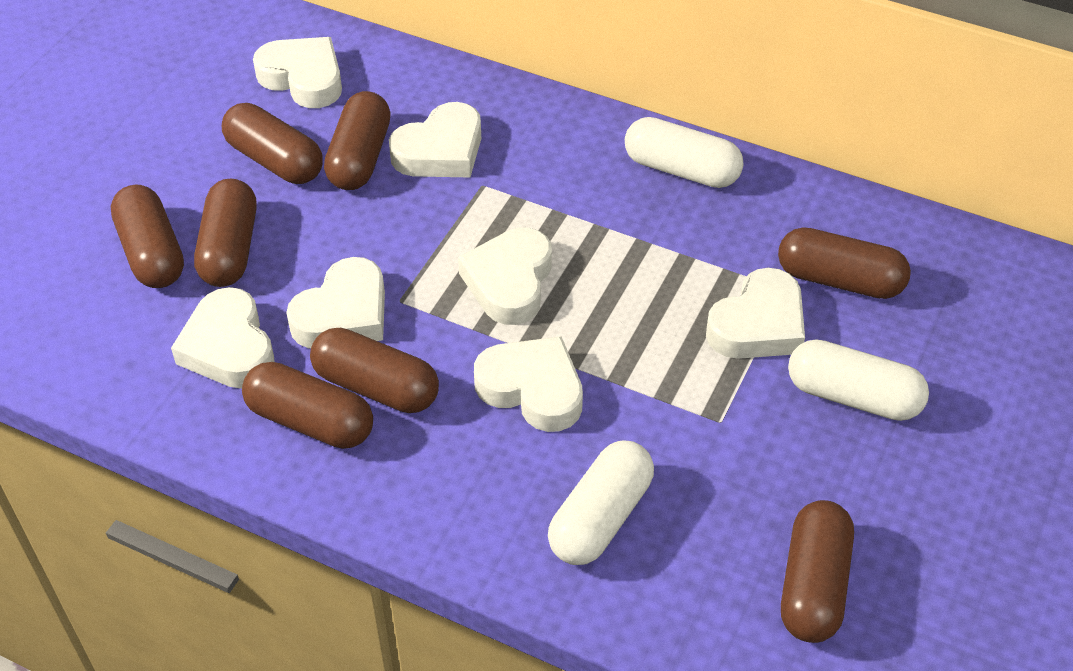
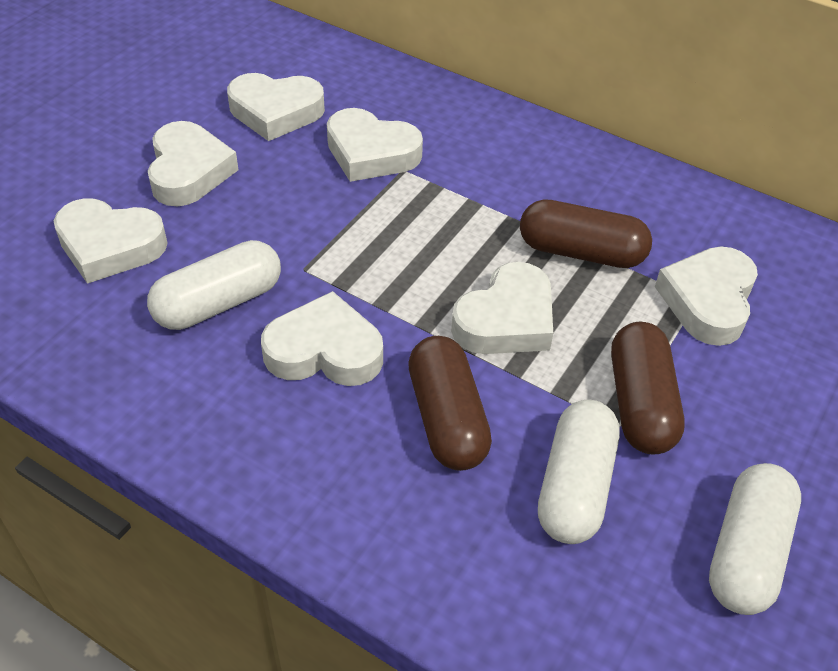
brown capsule: 8 -> 3

